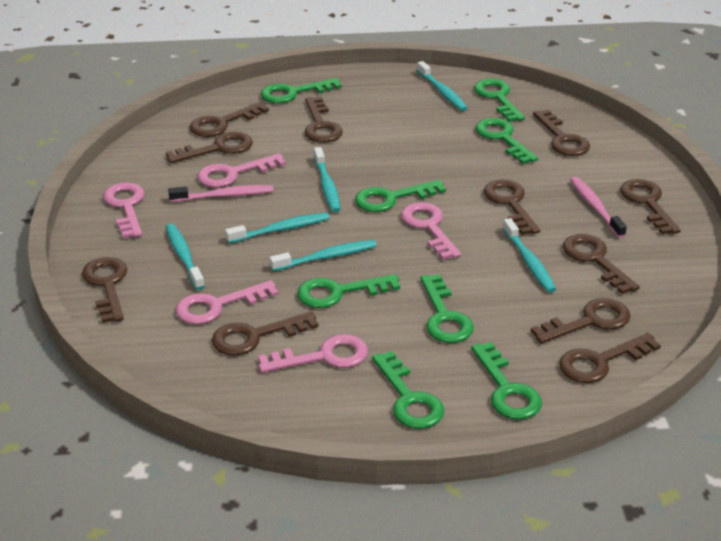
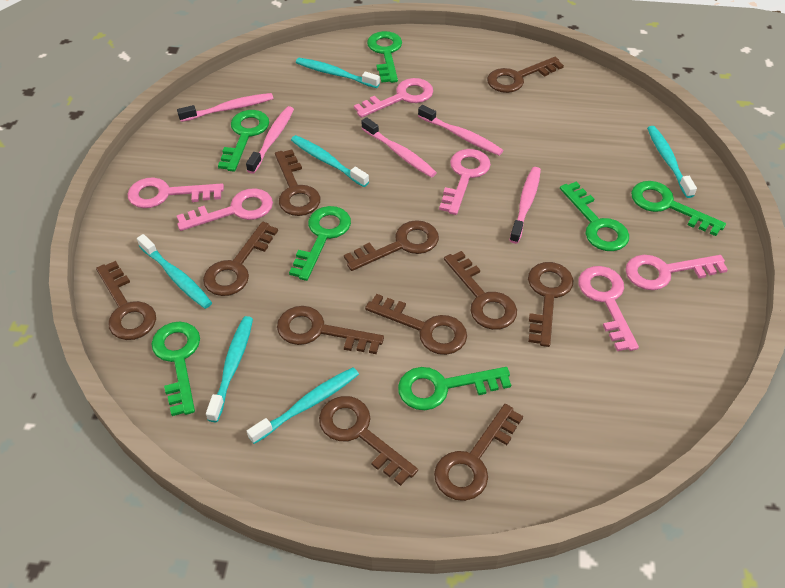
green key: 8 -> 7
pink key: 5 -> 6
pink toothbrush: 2 -> 5

